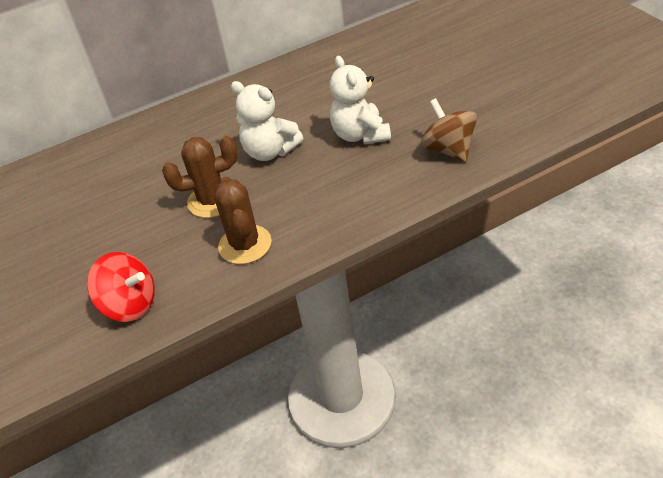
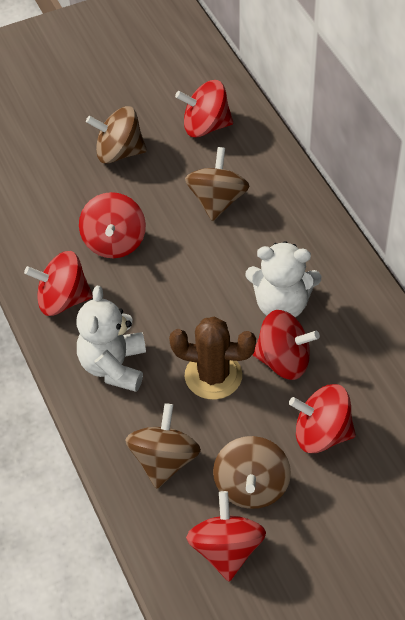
brown cactus: 2 -> 1
brown spinning top: 1 -> 4
red spinning top: 1 -> 6

